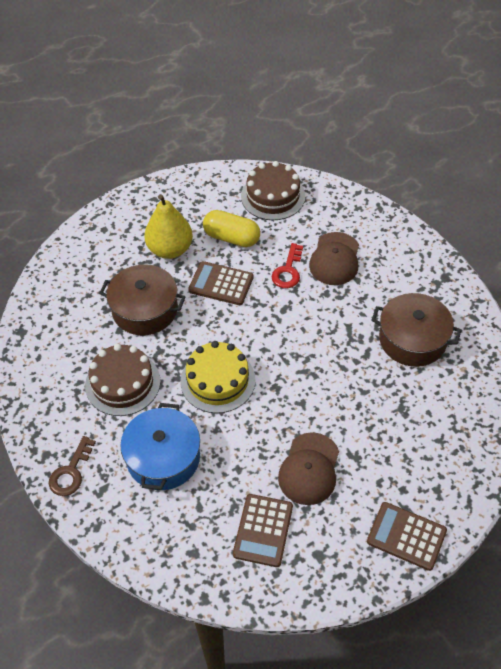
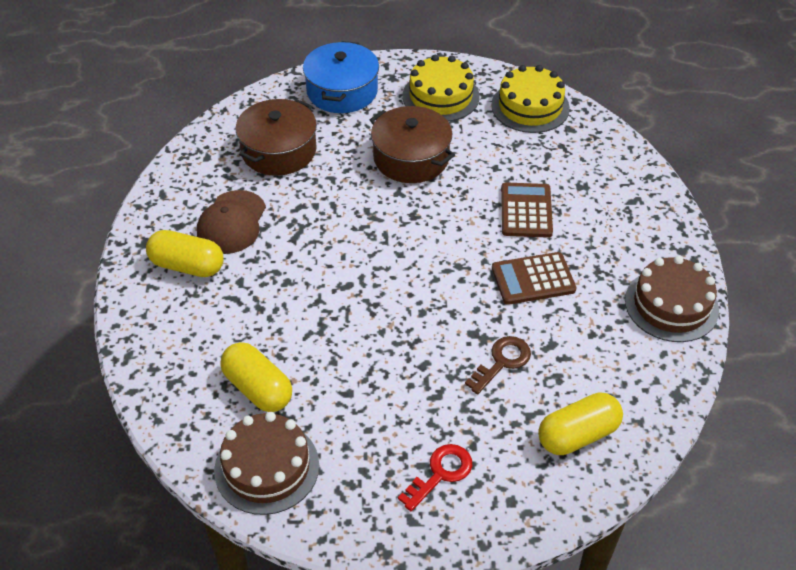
brown calculator: 3 -> 2
brown cap: 2 -> 1
yellow cake: 1 -> 2
yellow capsule: 1 -> 3
yellow pear: 1 -> 0

